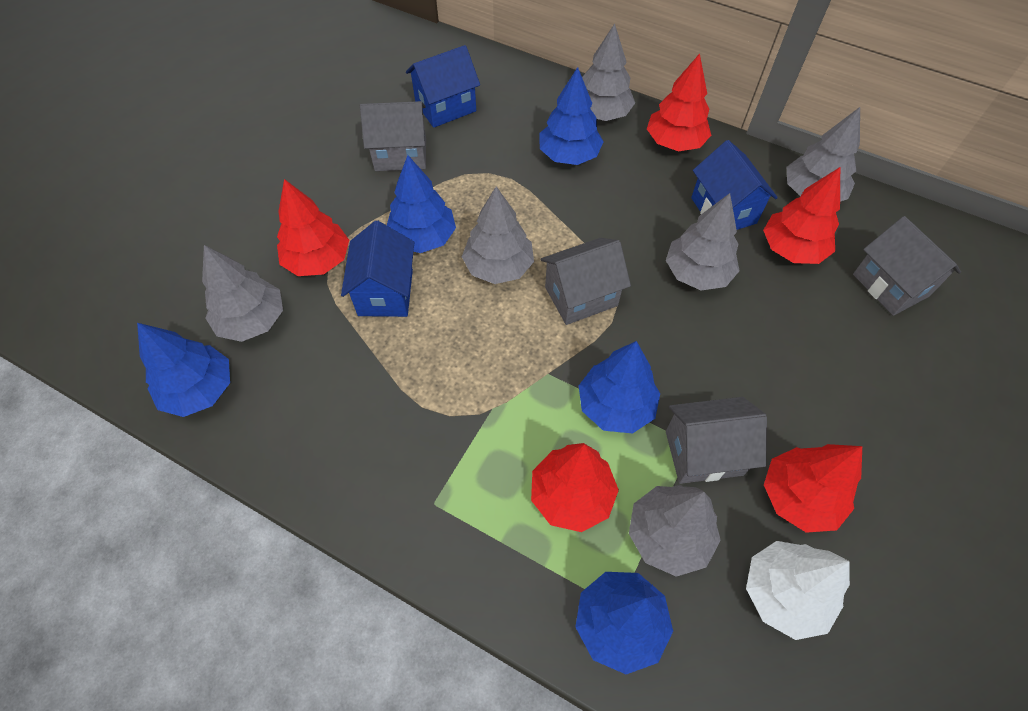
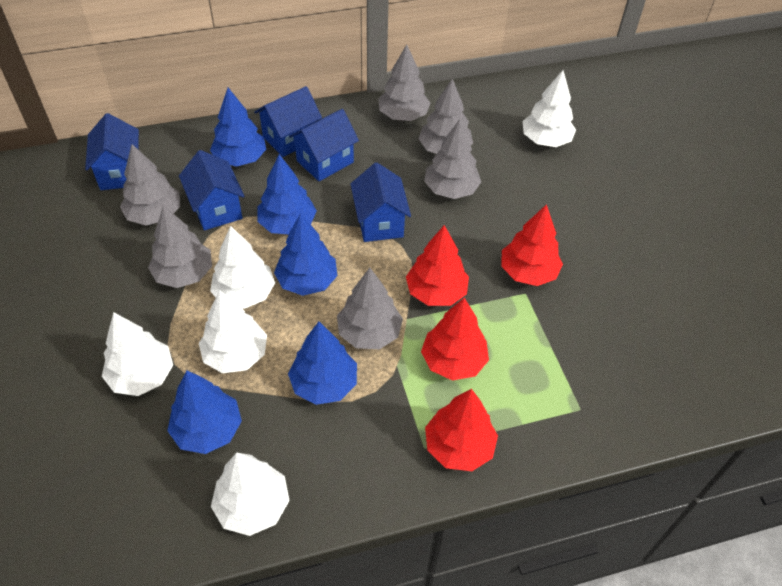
blue house: 3 -> 5
grey house: 4 -> 0
red tree: 5 -> 4
white tree: 1 -> 5

